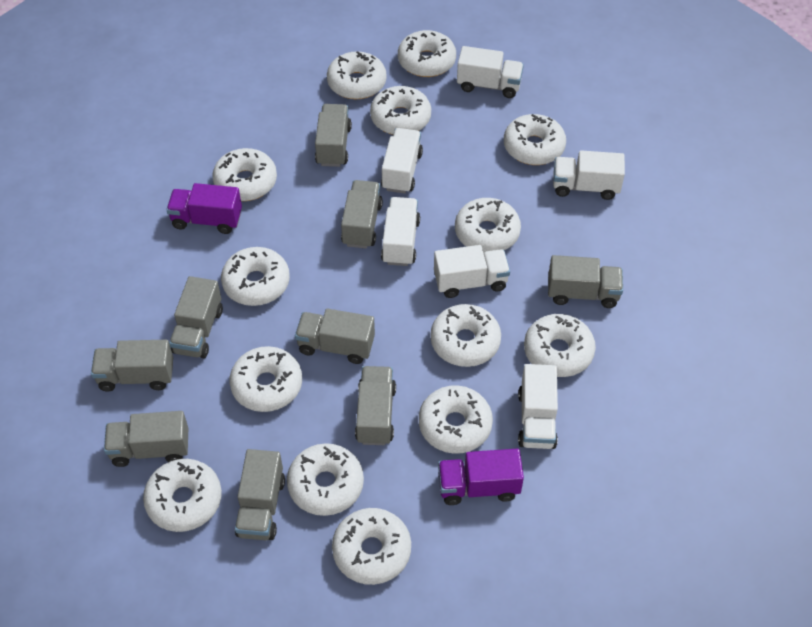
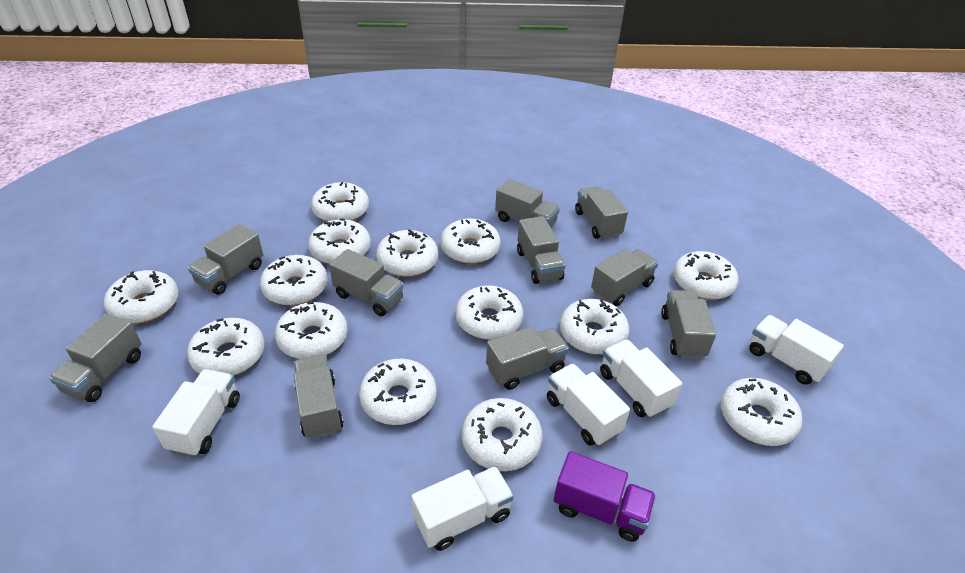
grey truck: 9 -> 10
purple truck: 2 -> 1
white truck: 6 -> 5

